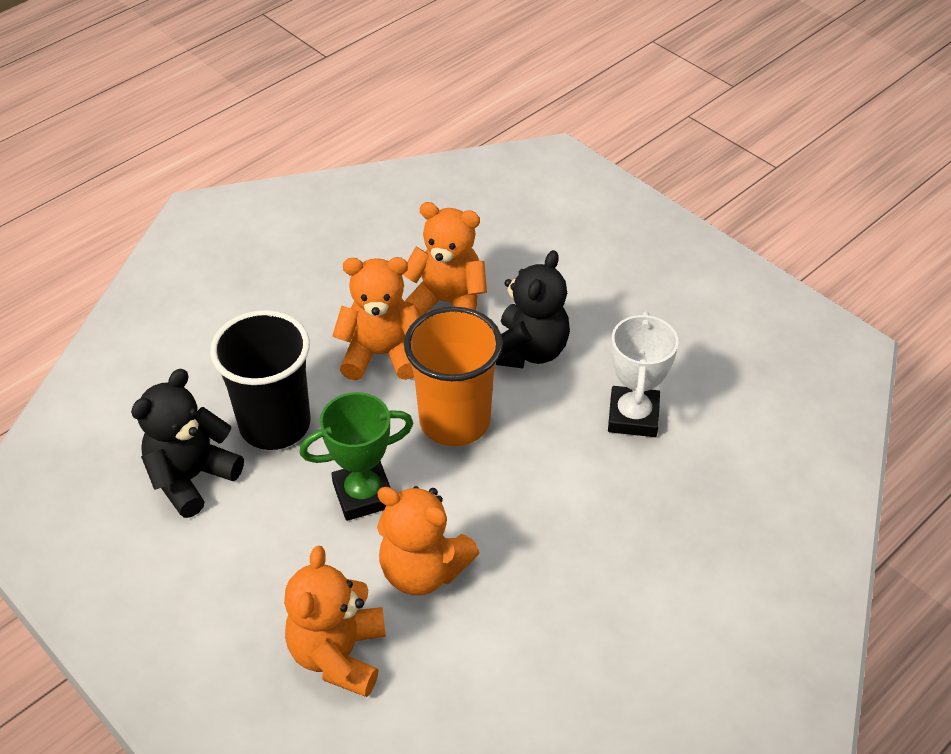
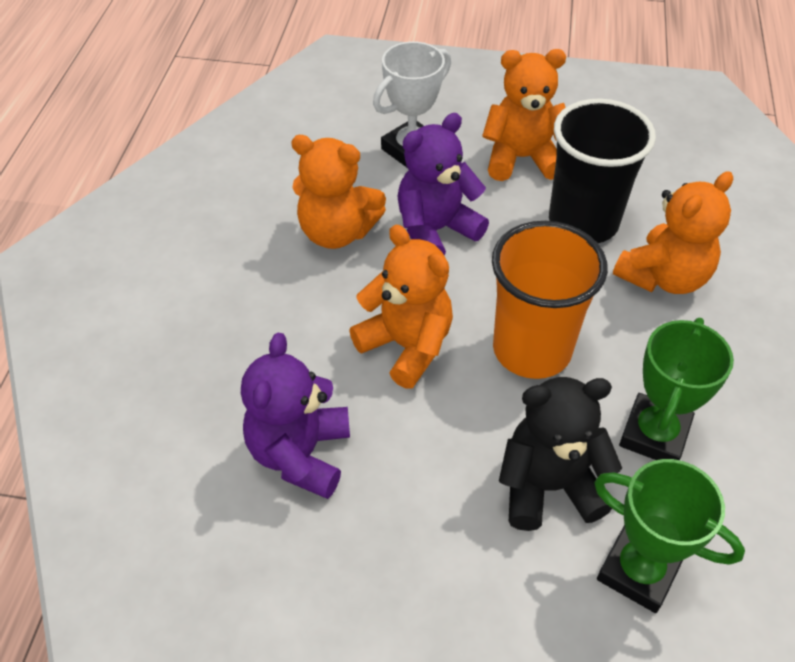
black teddy bear: 2 -> 1
green trophy: 1 -> 2
purple teddy bear: 0 -> 2

